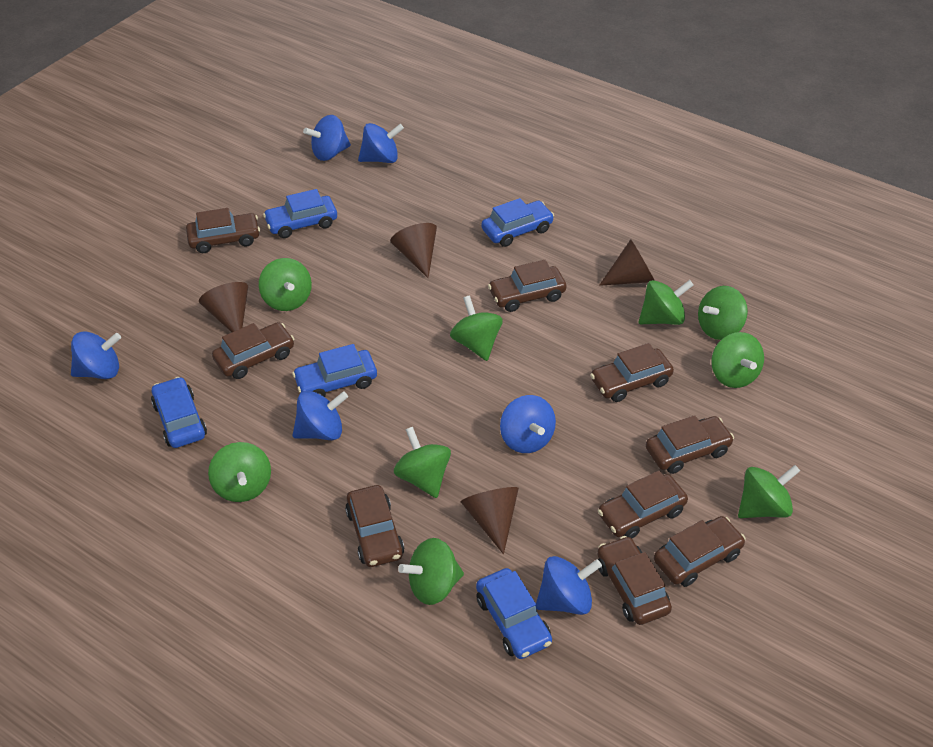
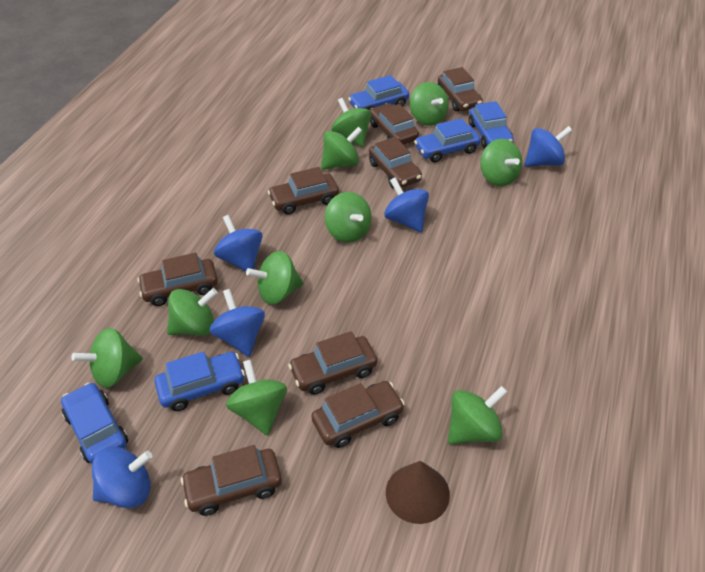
blue spinning top: 6 -> 5
brown car: 9 -> 8
brown cone: 4 -> 1
green spinning top: 9 -> 10

